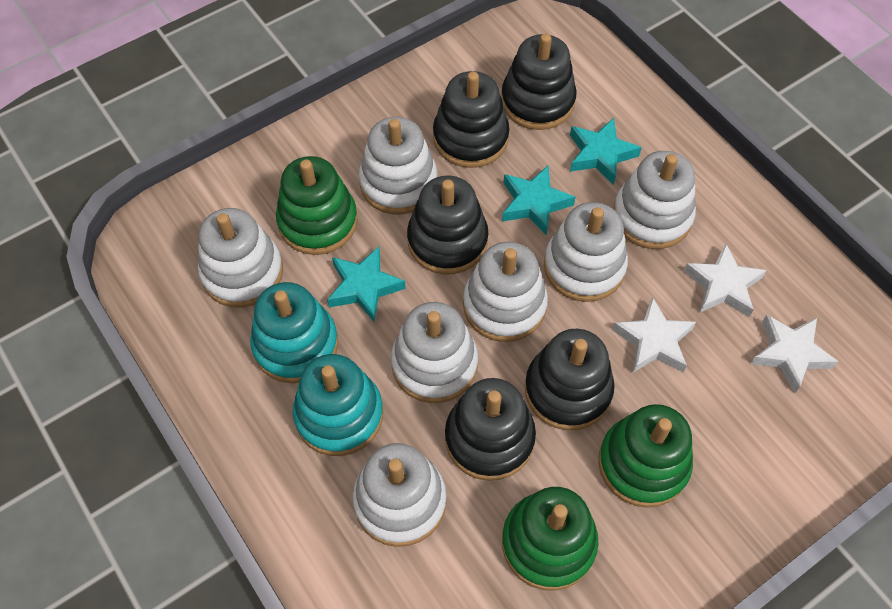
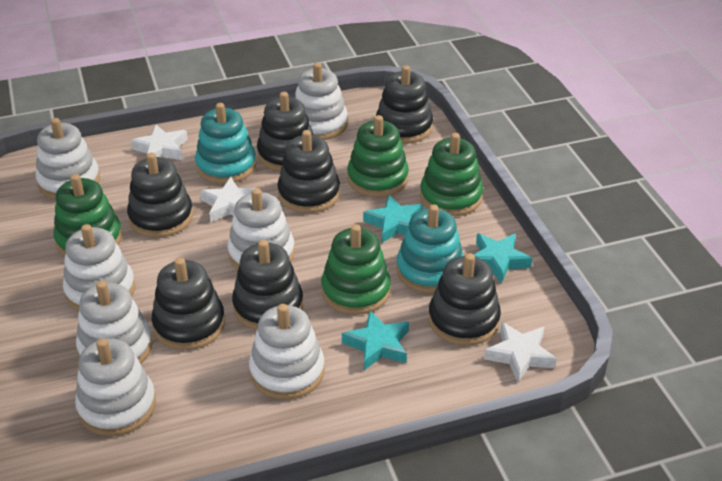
black stacking toy: 5 -> 7
green stacking toy: 3 -> 4

